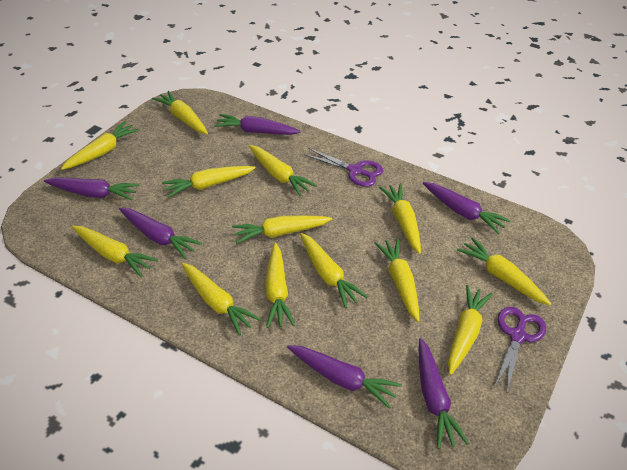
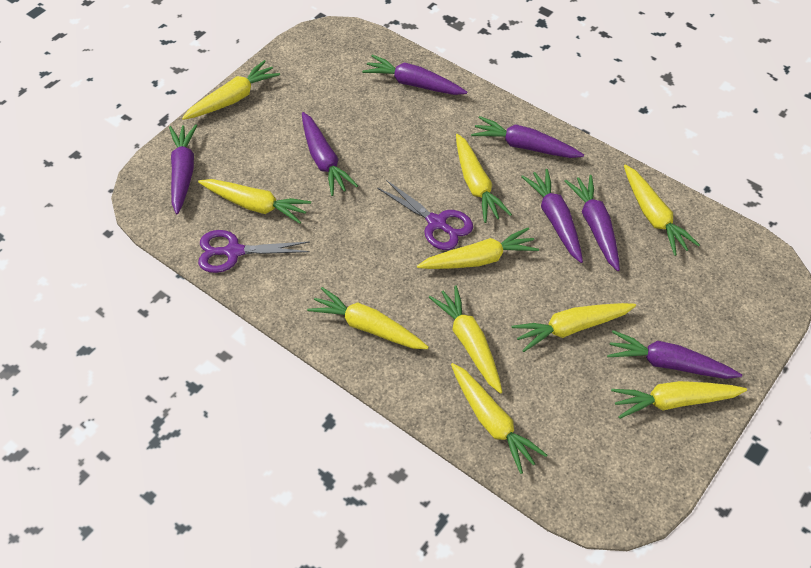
purple carrot: 6 -> 7
yellow carrot: 13 -> 10

